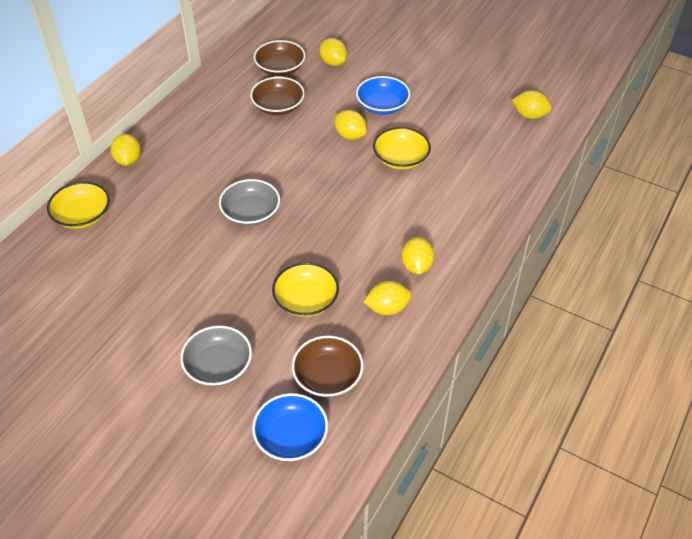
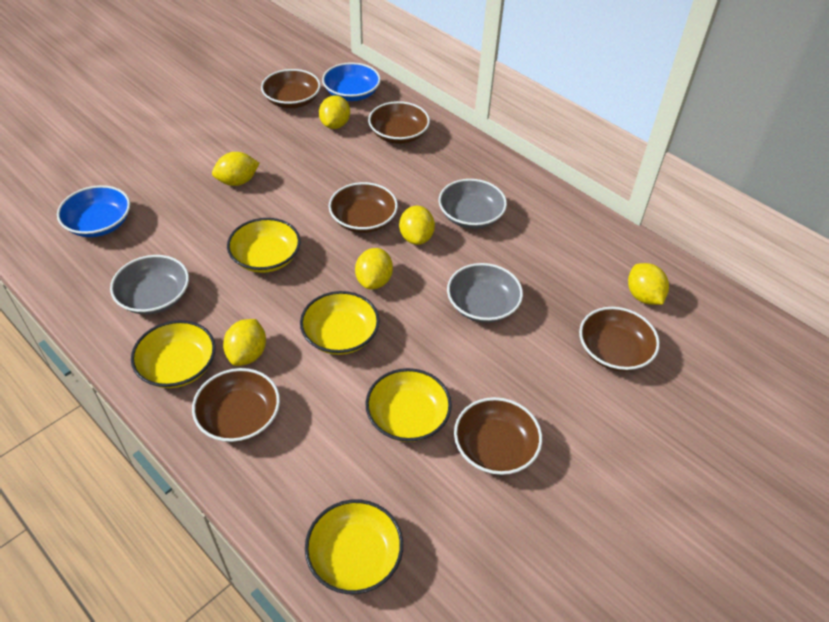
brown bowl: 3 -> 6
grey bowl: 2 -> 3
yellow bowl: 3 -> 5

